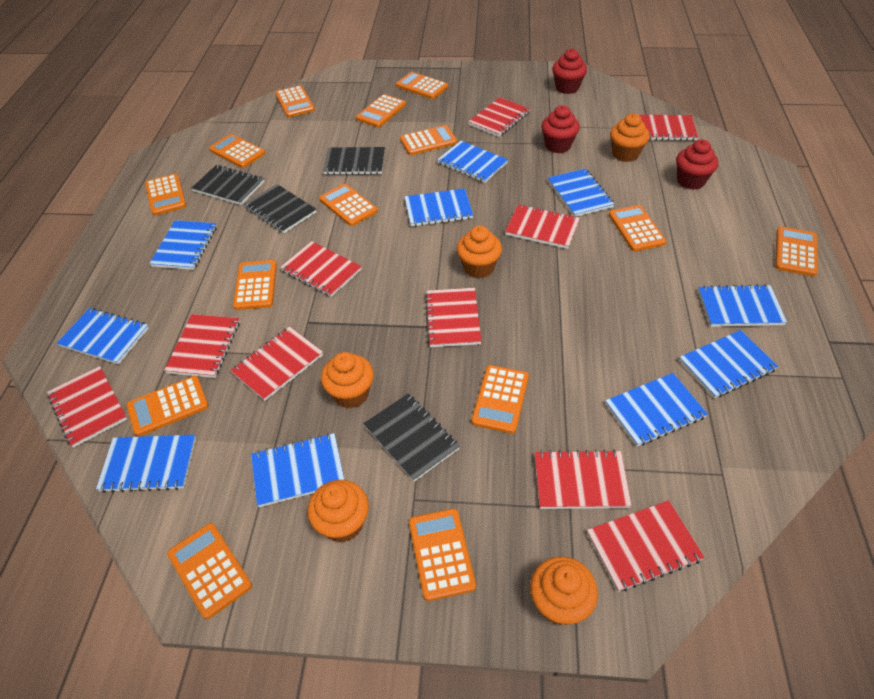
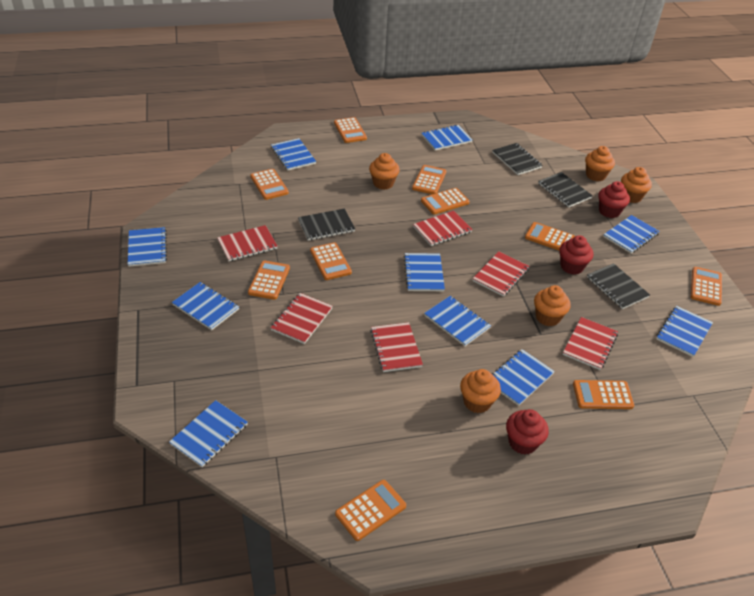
orange calculator: 14 -> 10
red notebook: 10 -> 6

